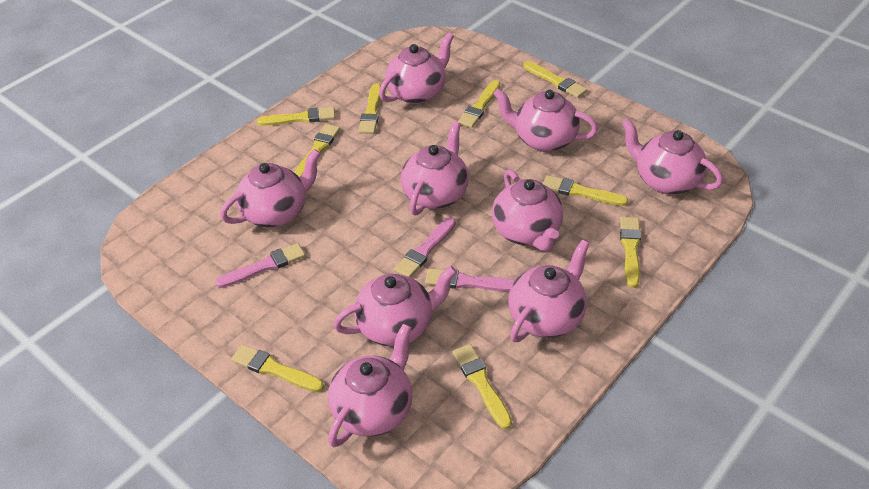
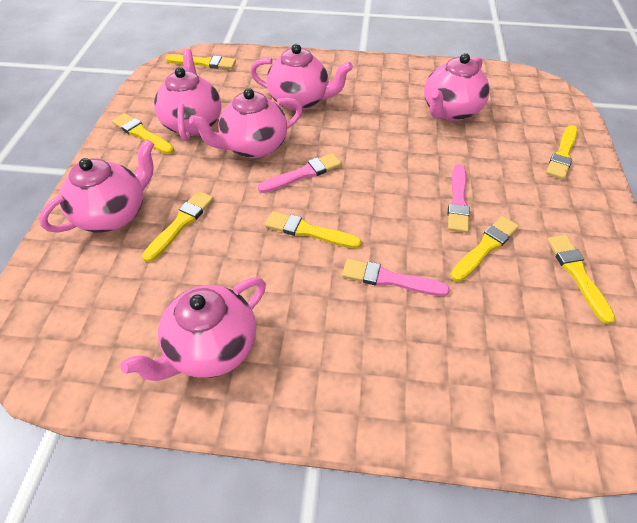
pink teapot: 9 -> 6
yellow brush: 9 -> 7

